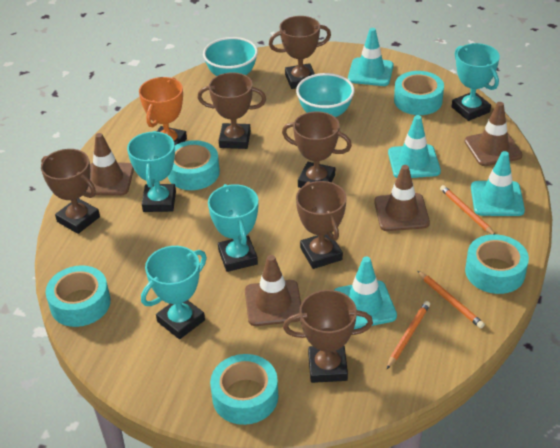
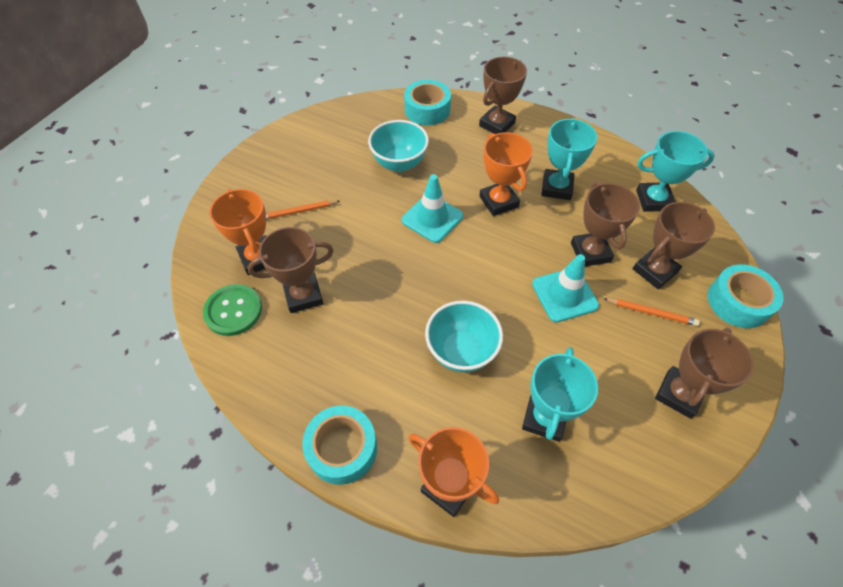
brown traffic cone: 4 -> 0
brown trophy: 6 -> 5
green button: 0 -> 1
orange pencil: 3 -> 2
orange trophy: 1 -> 3
turquoise tape: 5 -> 3
turquoise traffic cone: 4 -> 2
turquoise trophy: 4 -> 3

